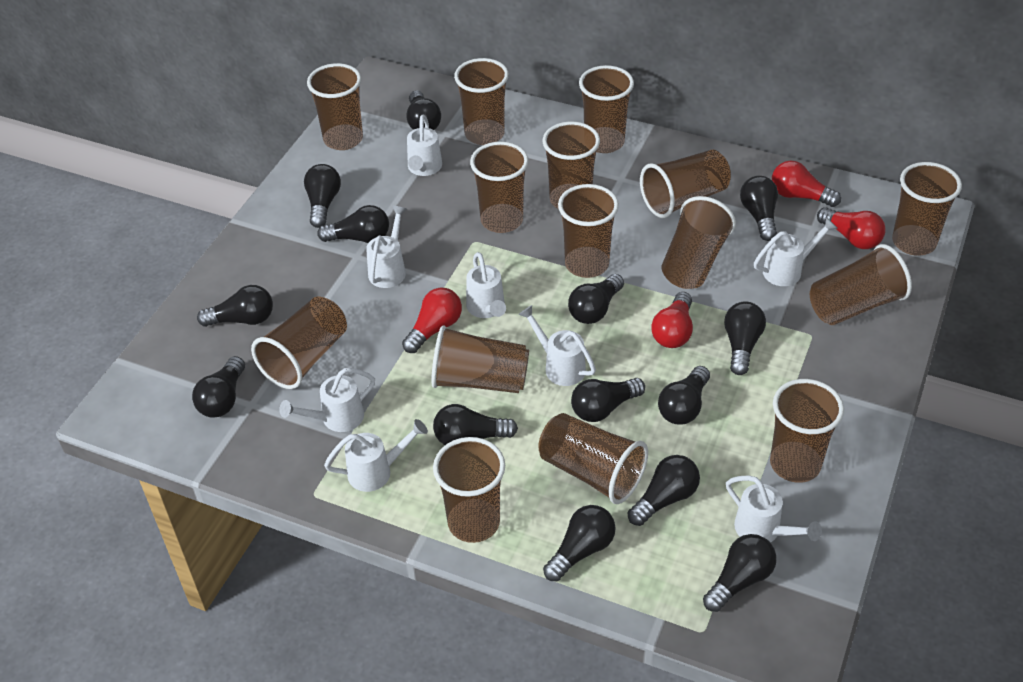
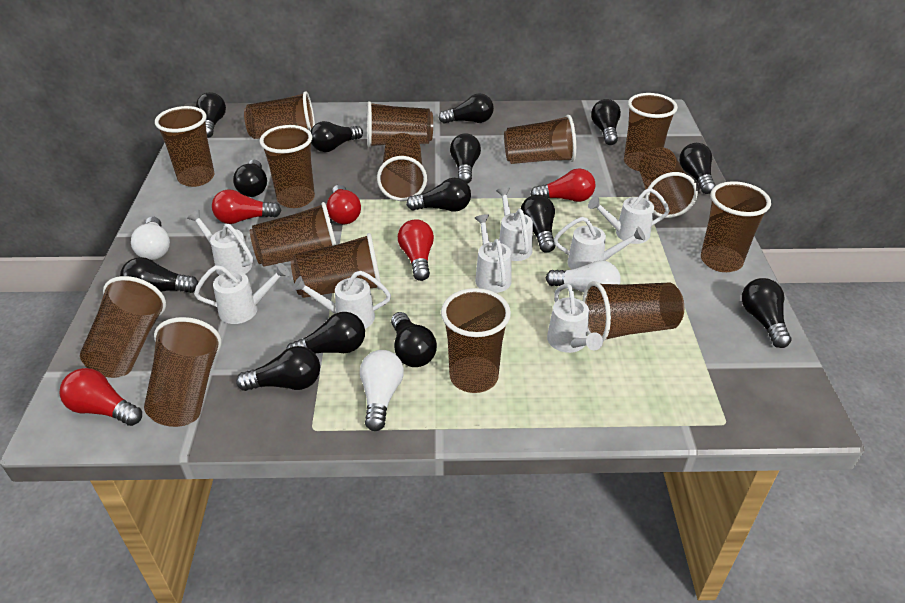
red light bulb: 4 -> 5
white light bulb: 0 -> 3

